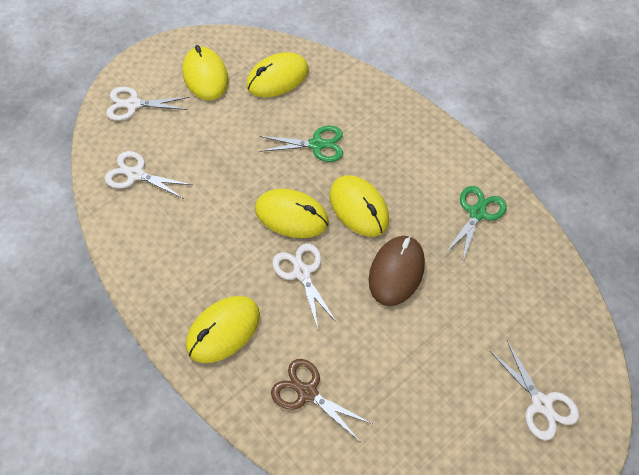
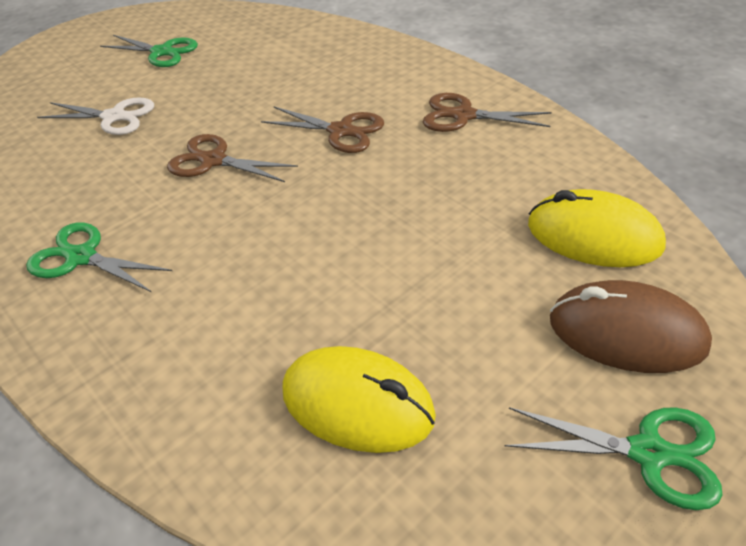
brown scissors: 1 -> 3
green scissors: 2 -> 3
white scissors: 4 -> 1
yellow mouse: 5 -> 2

